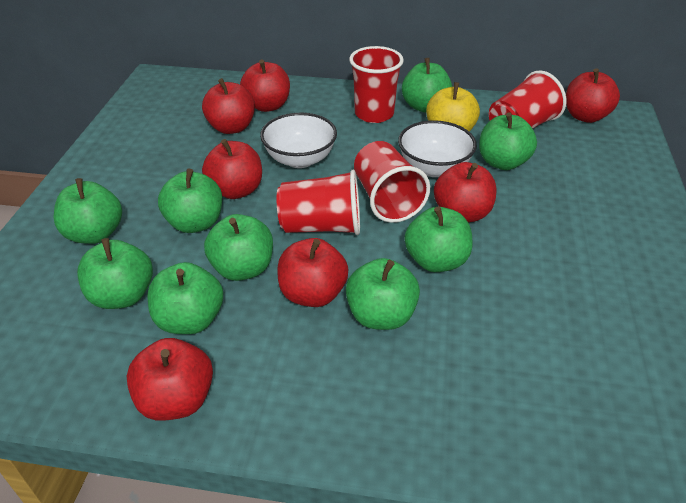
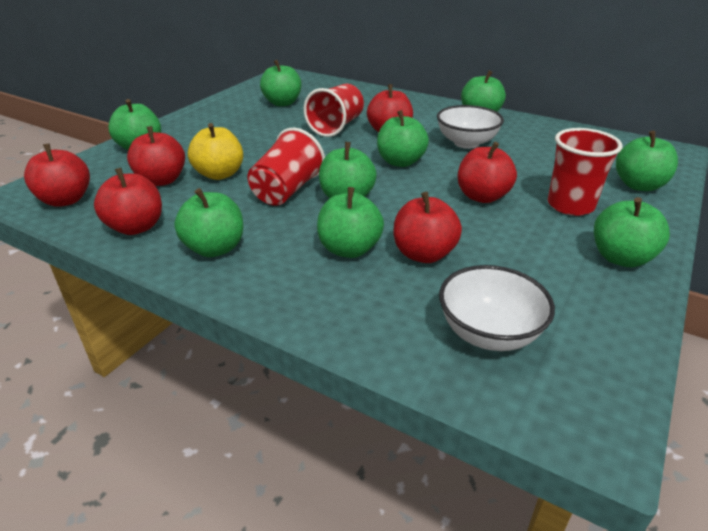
red apple: 7 -> 6
red cup: 4 -> 3

